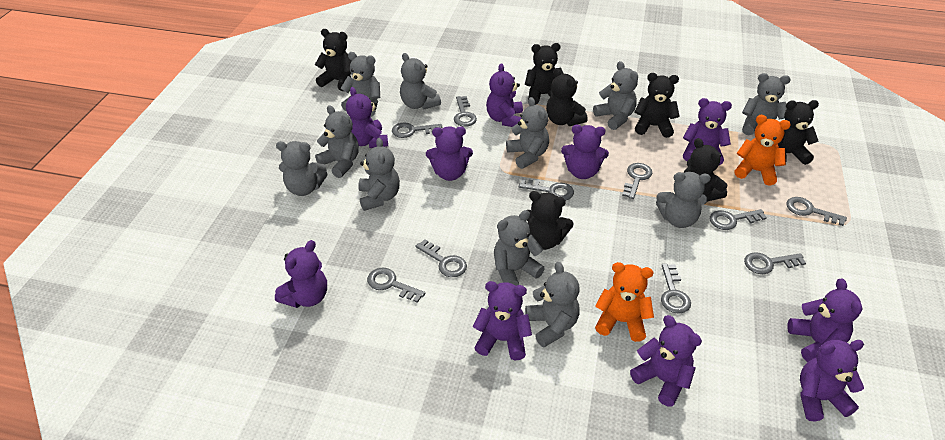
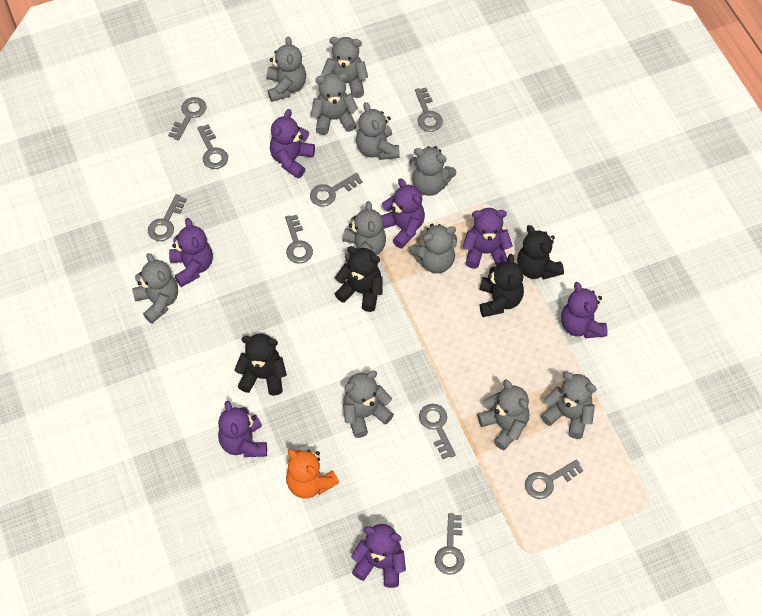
black teddy bear: 7 -> 4
grey key: 10 -> 9
orange teddy bear: 2 -> 1
purple teddy bear: 10 -> 7

